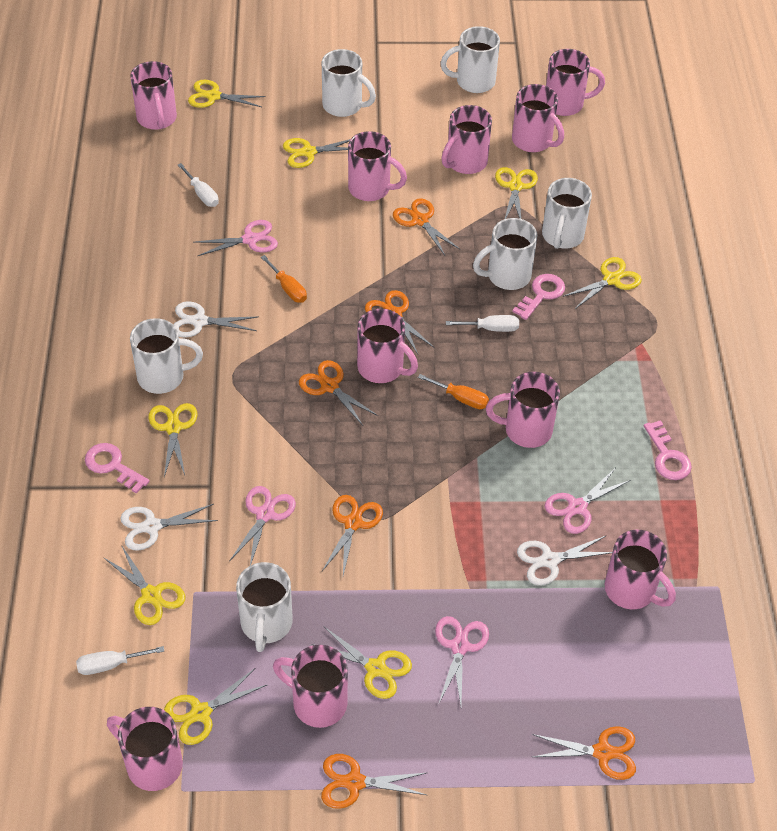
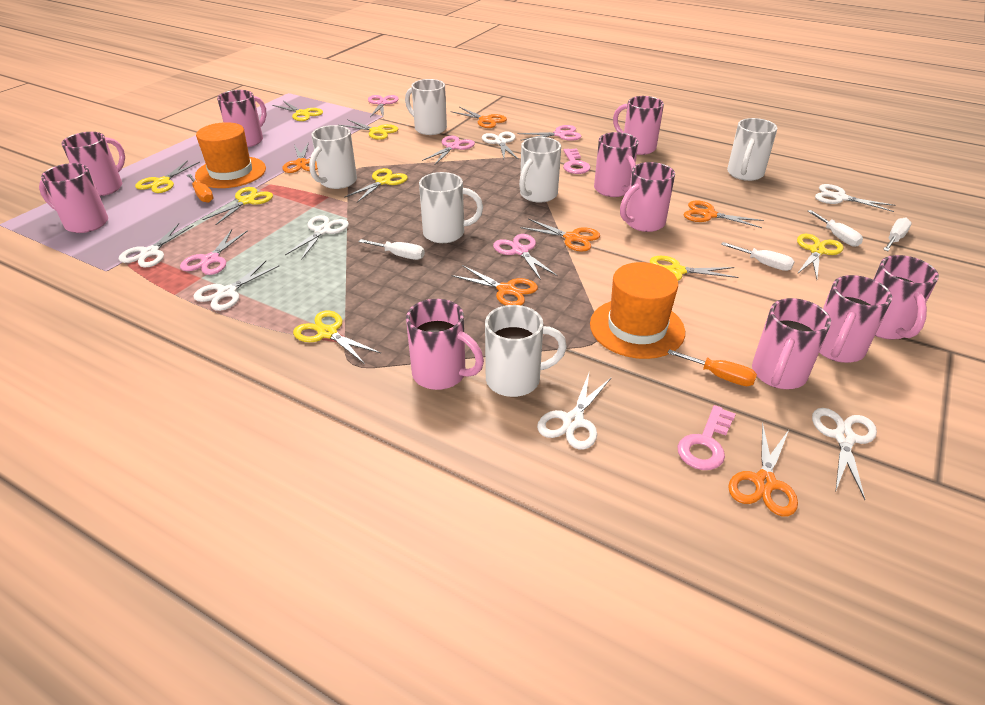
orange hat: 0 -> 2
pink key: 3 -> 2
pink scissors: 4 -> 5
white scissors: 3 -> 7
white screwdriver: 3 -> 4

